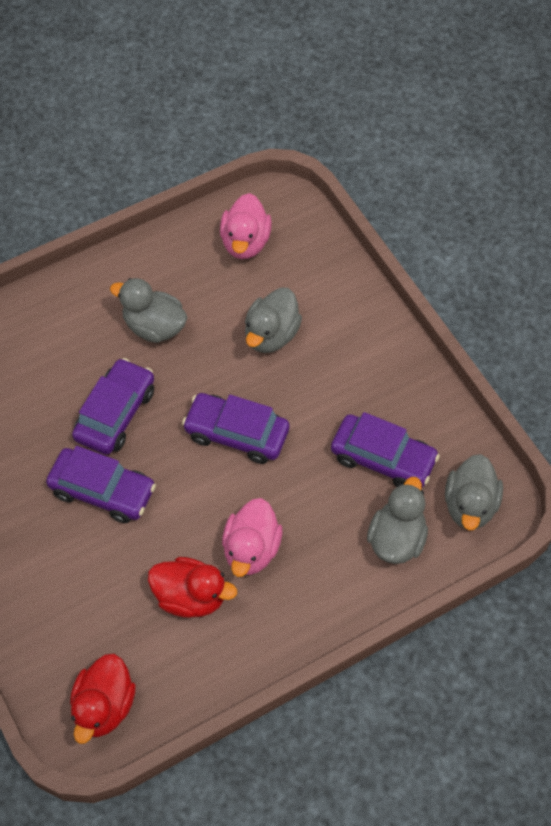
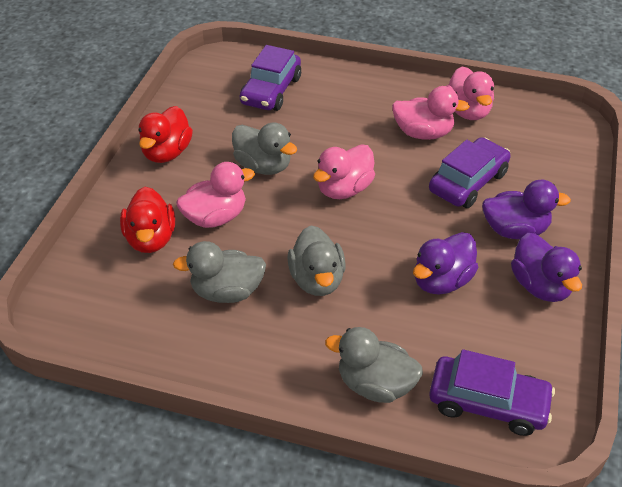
pink duck: 2 -> 4
purple car: 4 -> 3
purple duck: 0 -> 3

